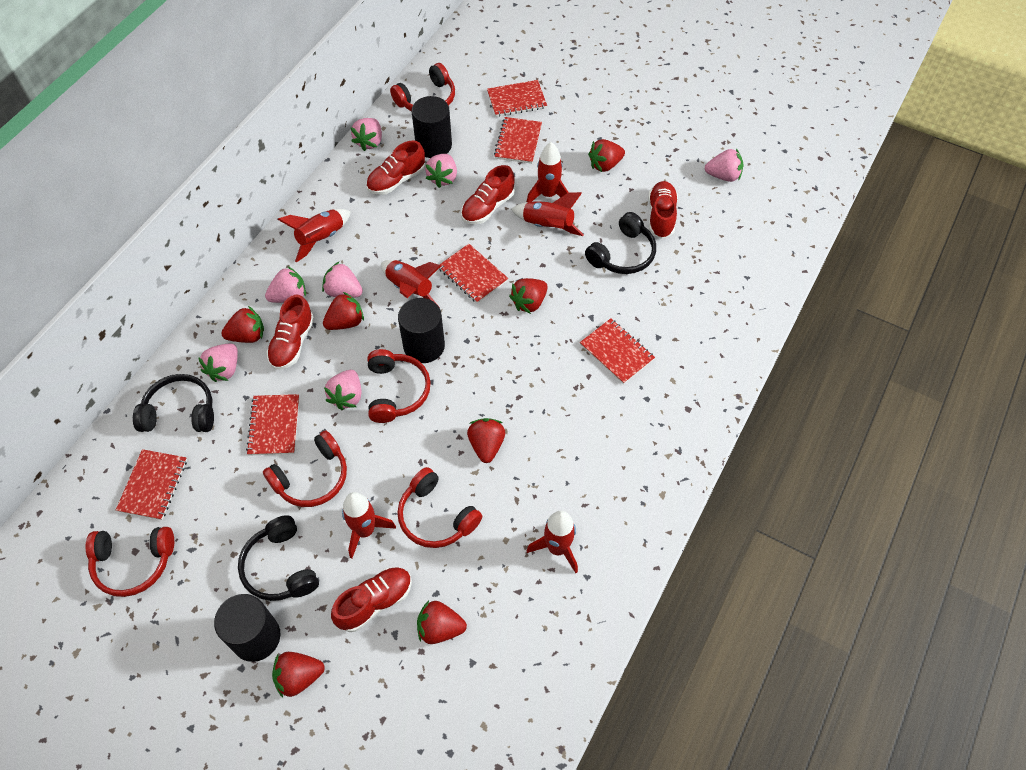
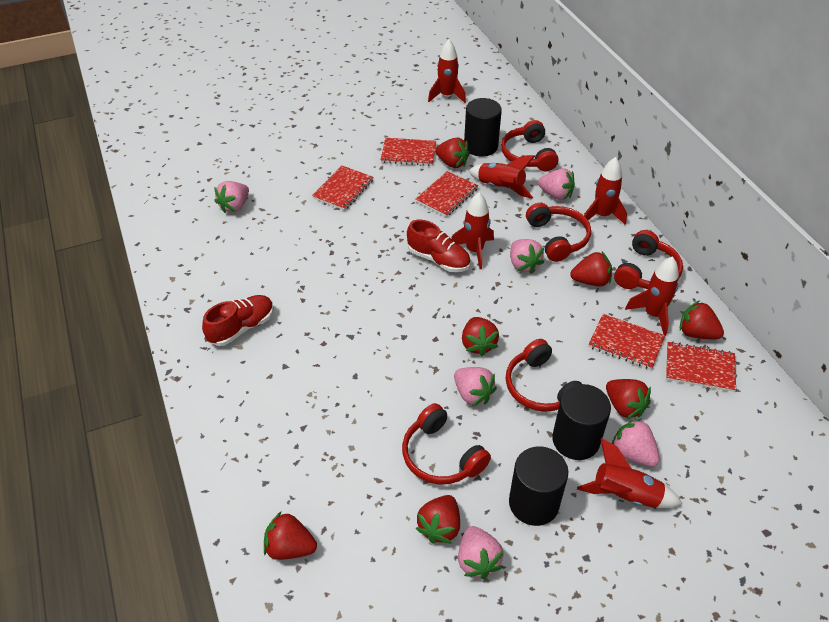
black headphones: 3 -> 0
pink strawberry: 7 -> 6
red notebook: 6 -> 5
red shoe: 5 -> 2

